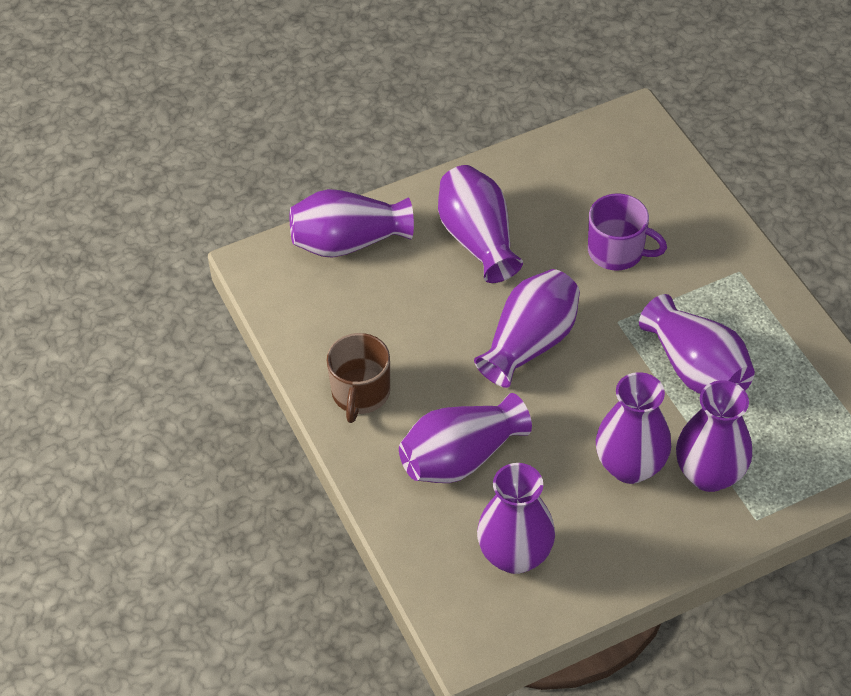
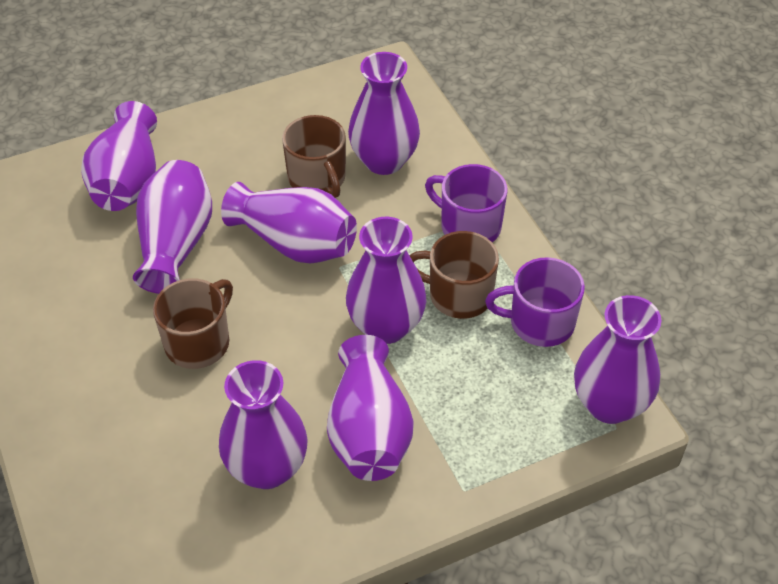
brown mug: 1 -> 3
purple mug: 1 -> 2

